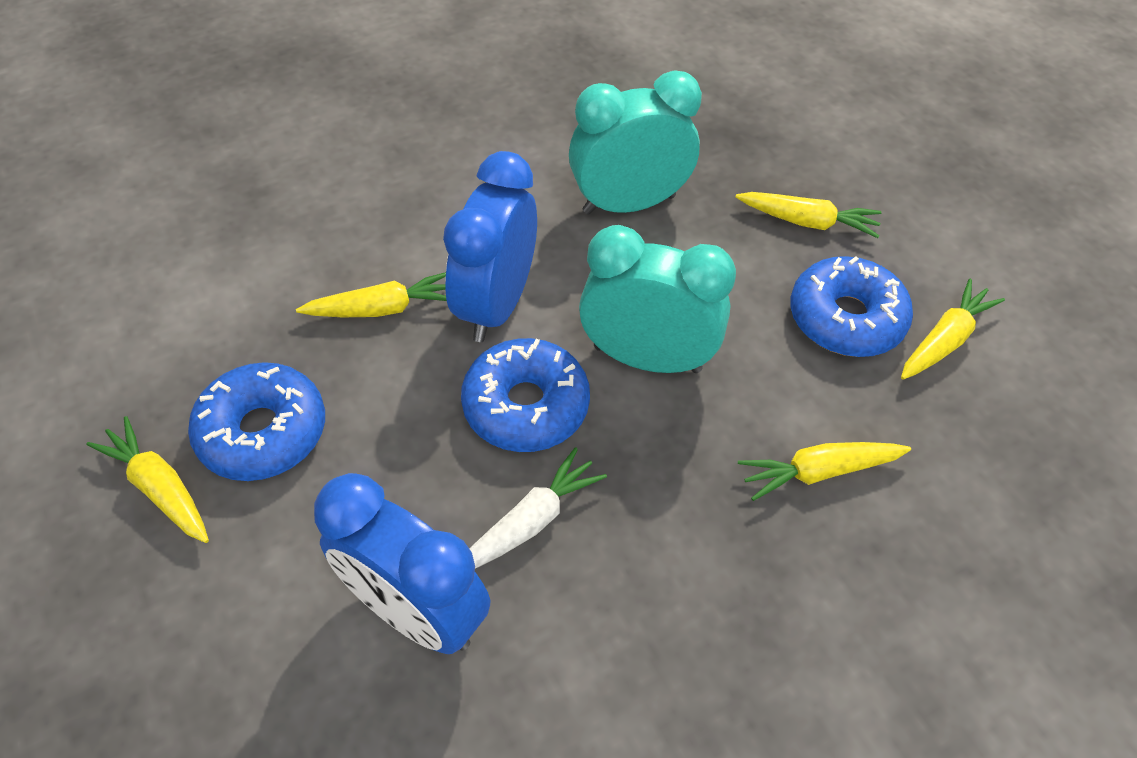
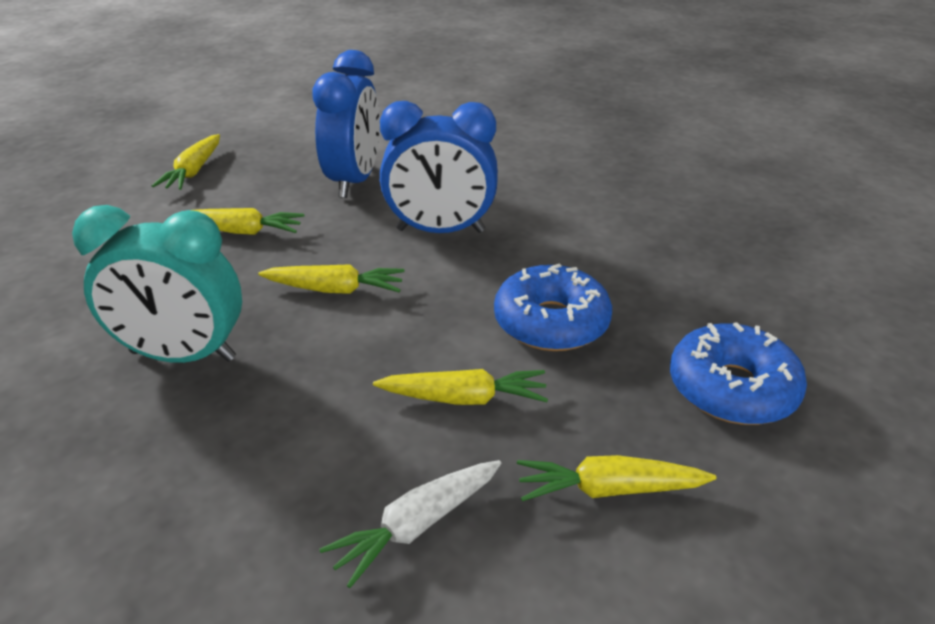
blue donut: 3 -> 2
turquoise clock: 2 -> 1

